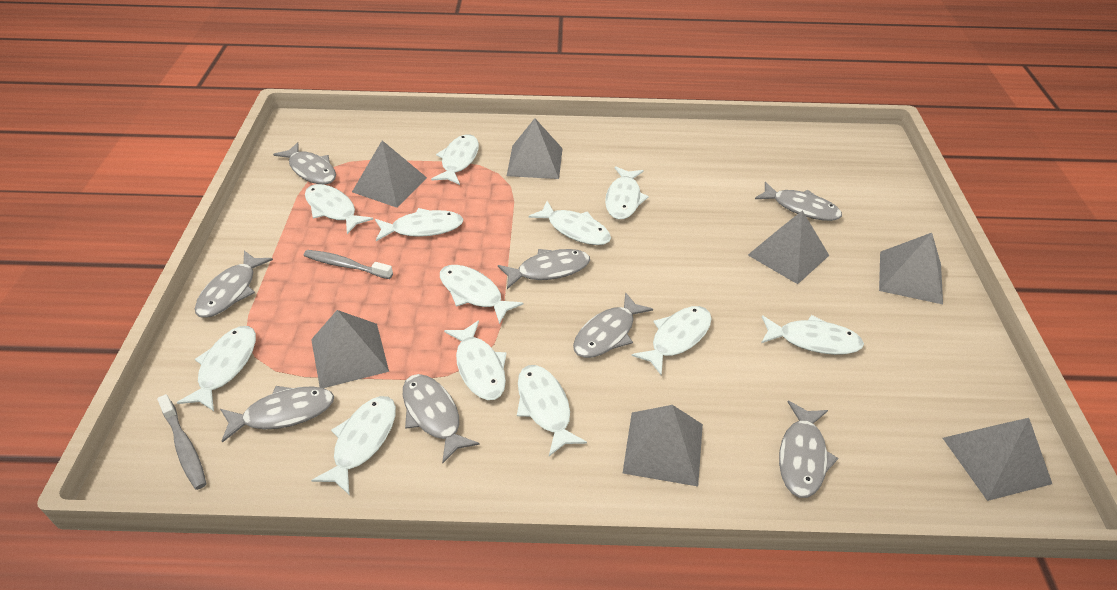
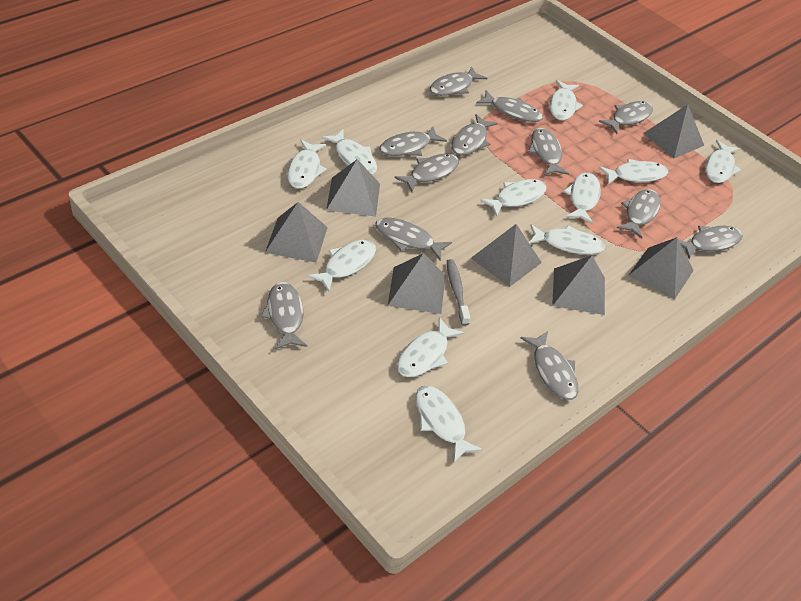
grey fish: 8 -> 12
grey toothbrush: 2 -> 1
white fish: 12 -> 11

